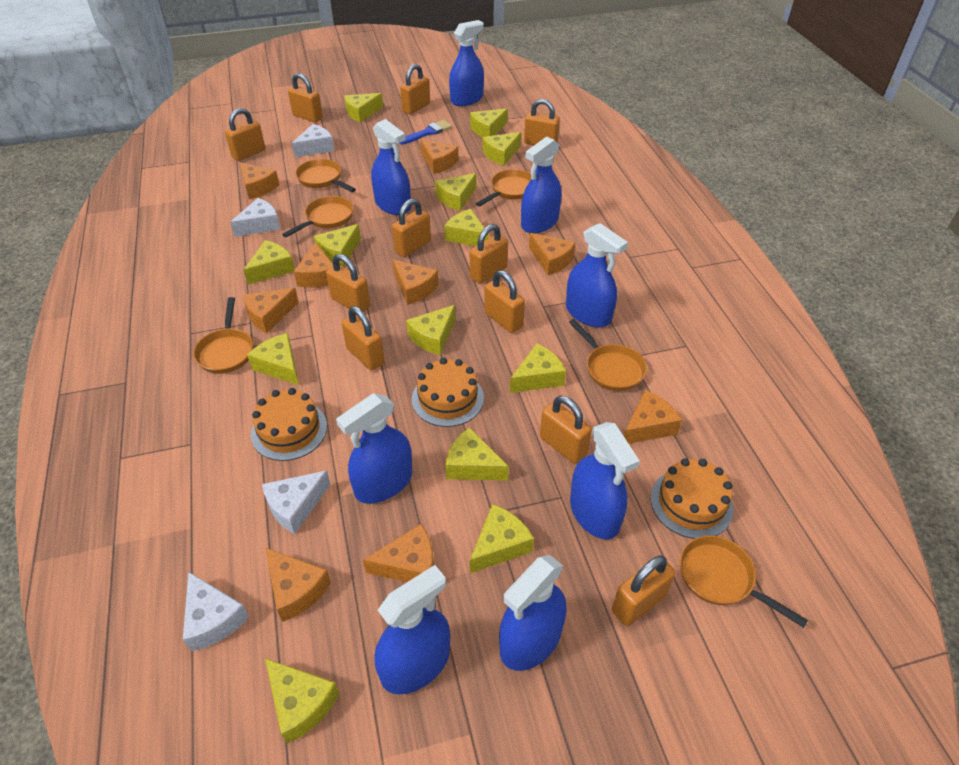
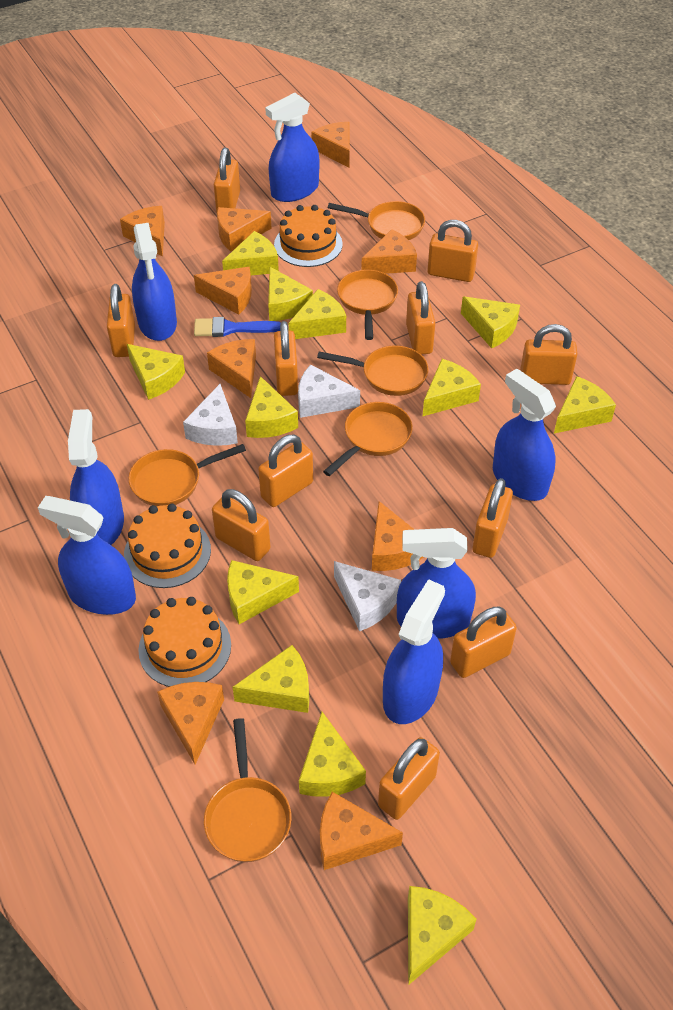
blue spray bottle: 8 -> 7
white cheese: 4 -> 3
yellow cheese: 13 -> 12

